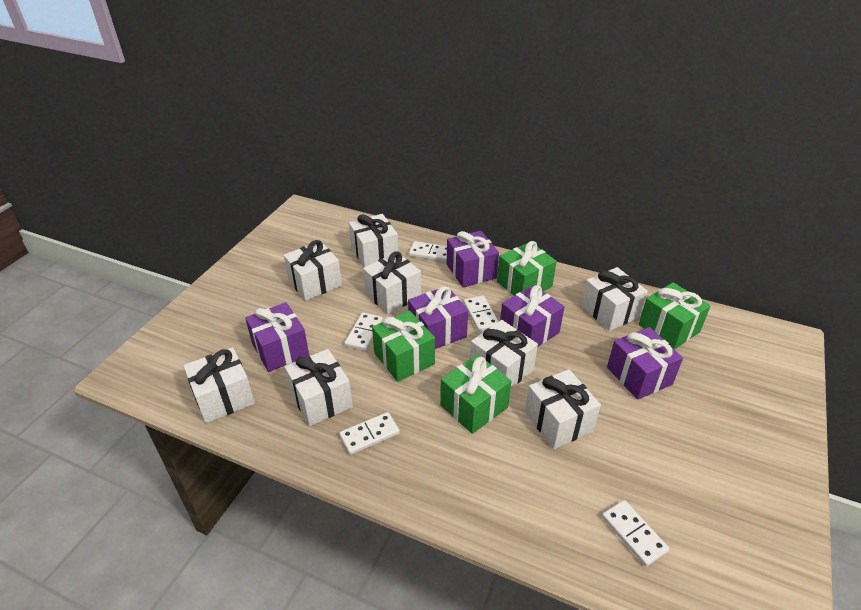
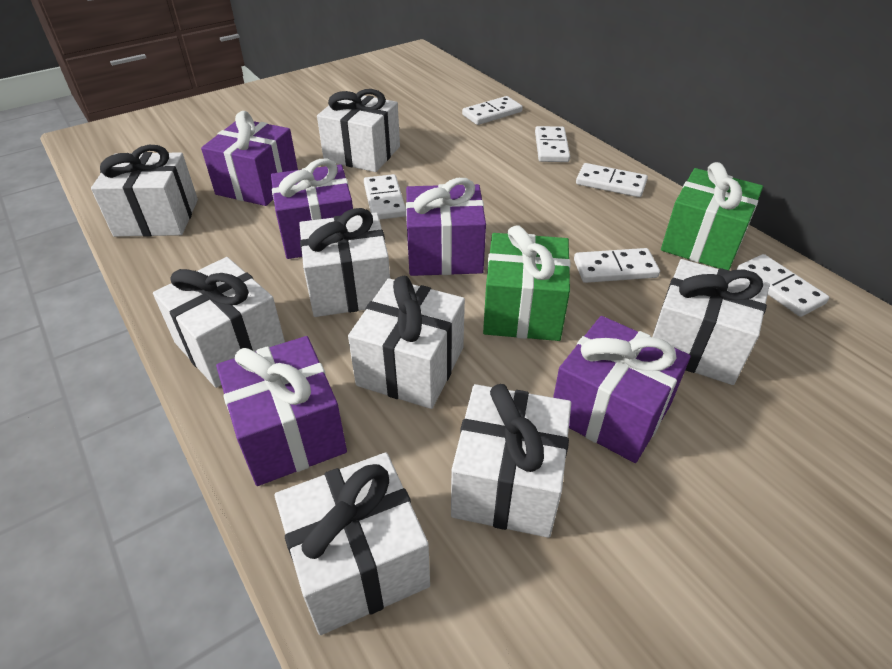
green gift: 4 -> 2
white domino: 5 -> 6

